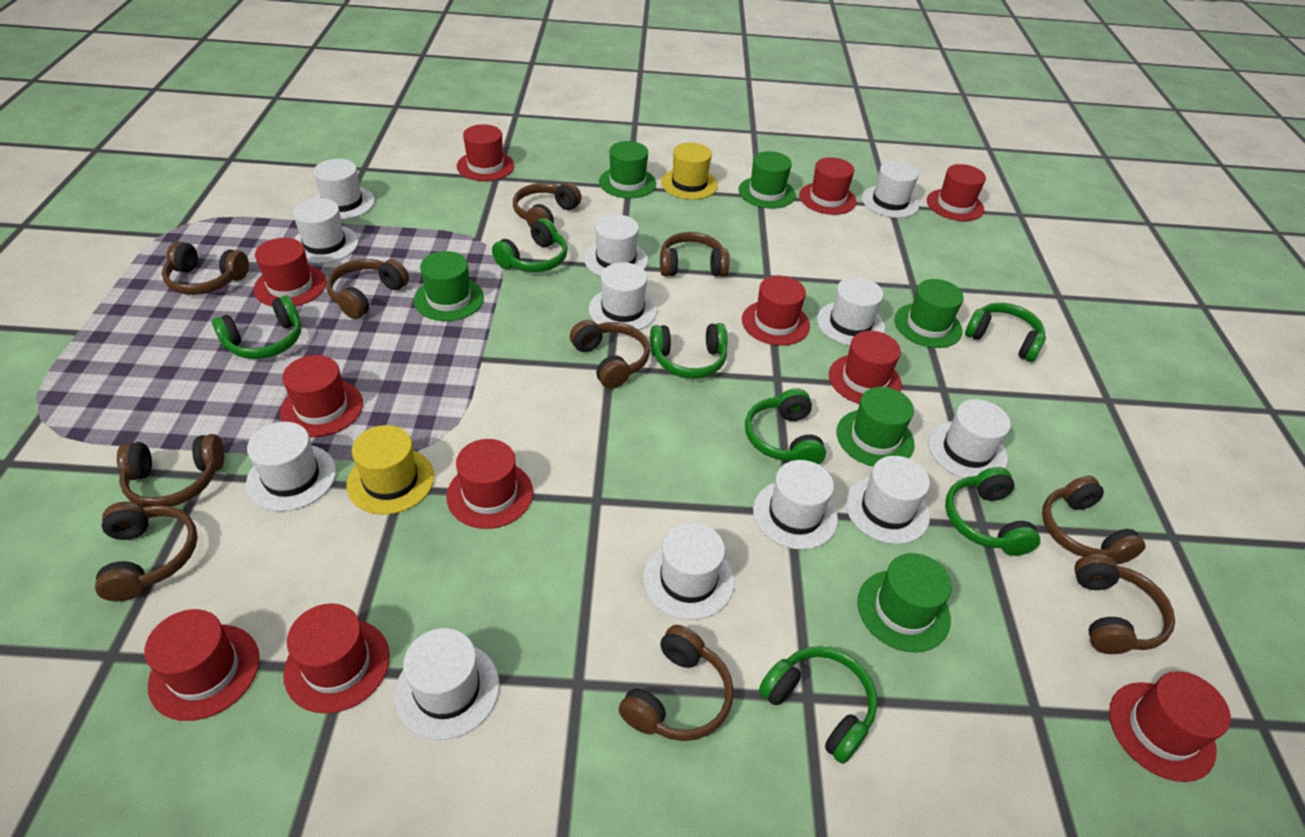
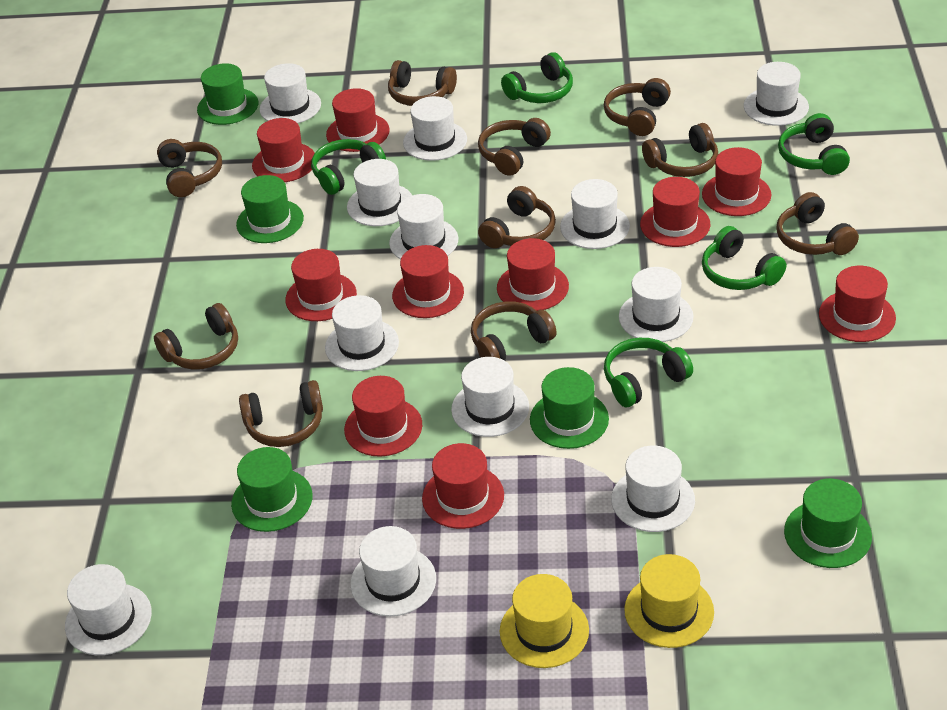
green hat: 6 -> 5
green headphones: 7 -> 5
red hat: 11 -> 10

